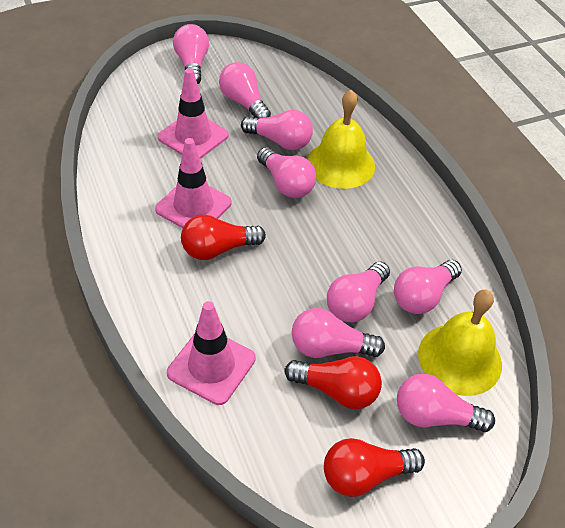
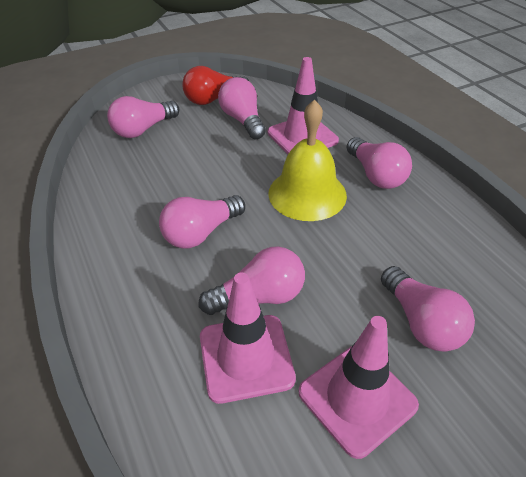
pink light bulb: 8 -> 6
red light bulb: 3 -> 1
yellow bell: 2 -> 1

